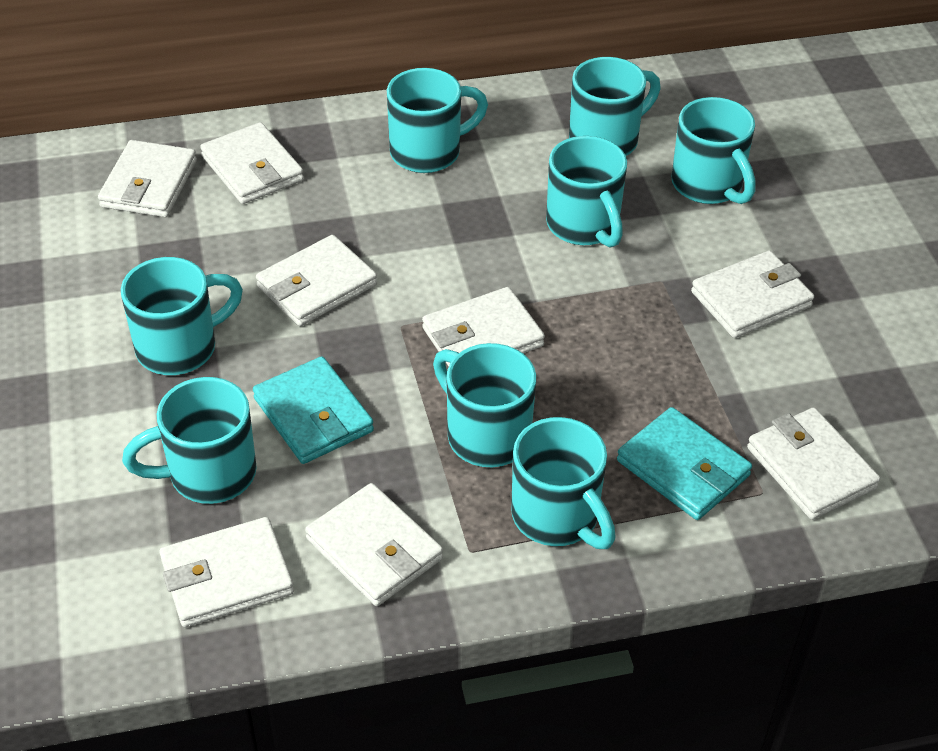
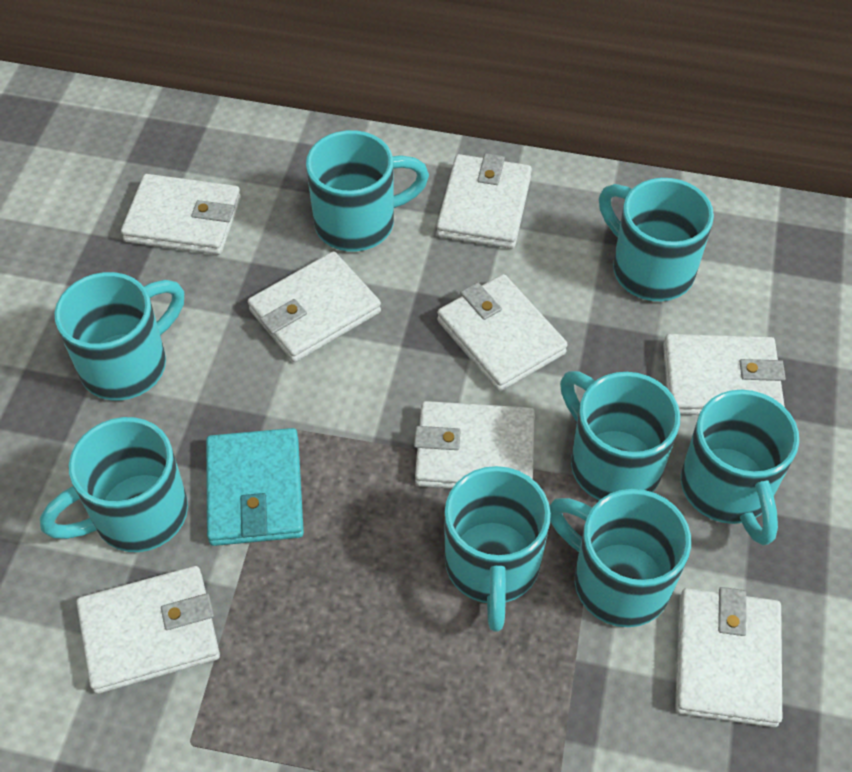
turquoise wallet: 2 -> 1

